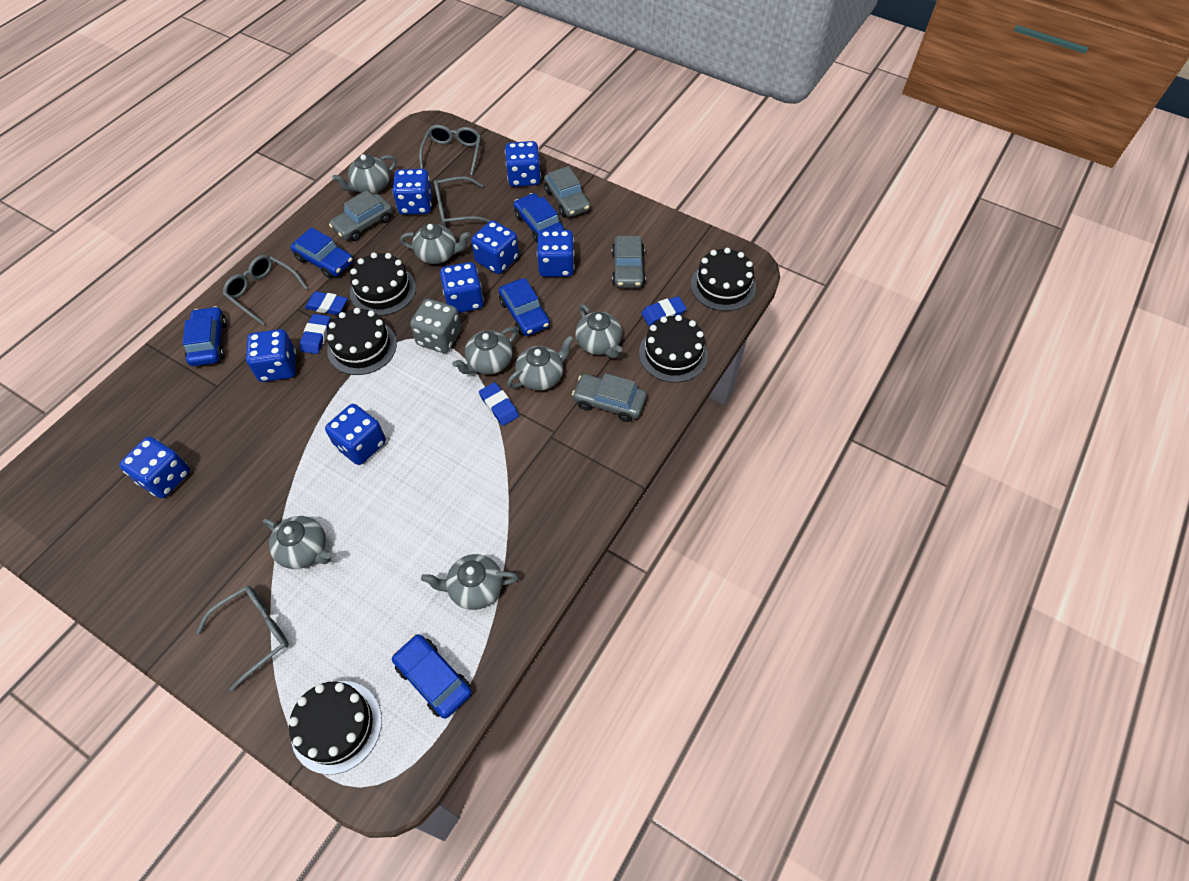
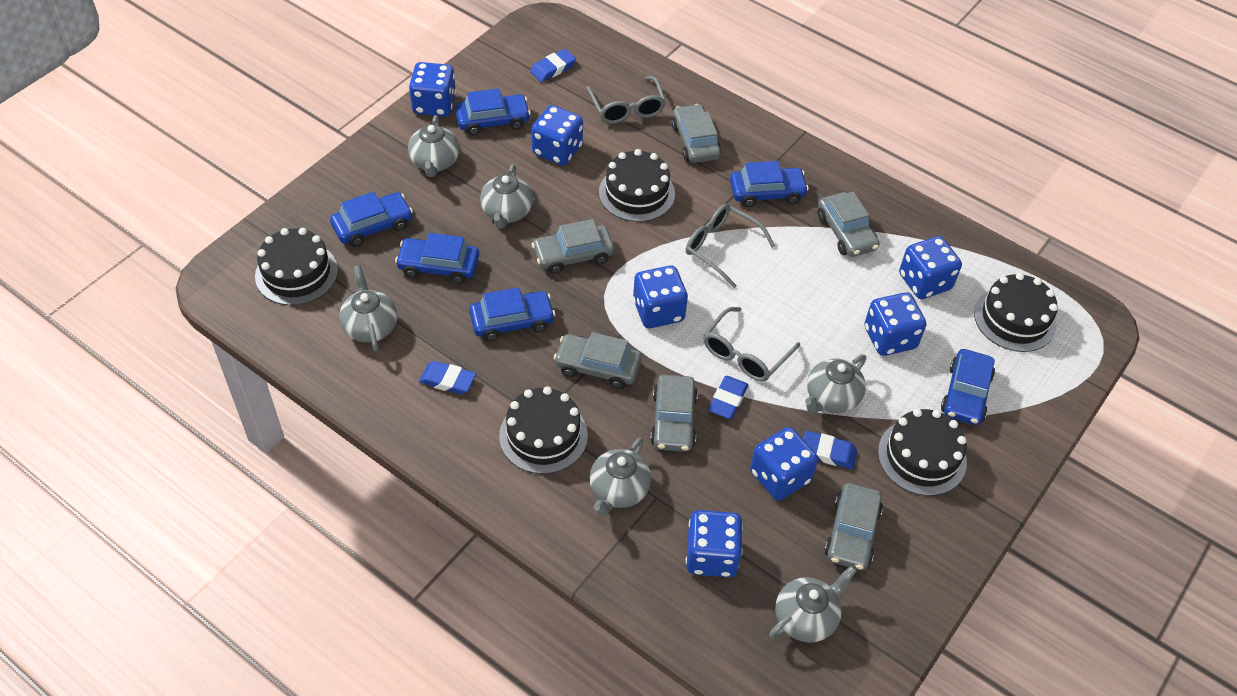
blue car: 5 -> 6
blue dice: 8 -> 7
grey car: 4 -> 6
grey dice: 1 -> 0
grey glasses: 4 -> 3
grey teapot: 7 -> 6

